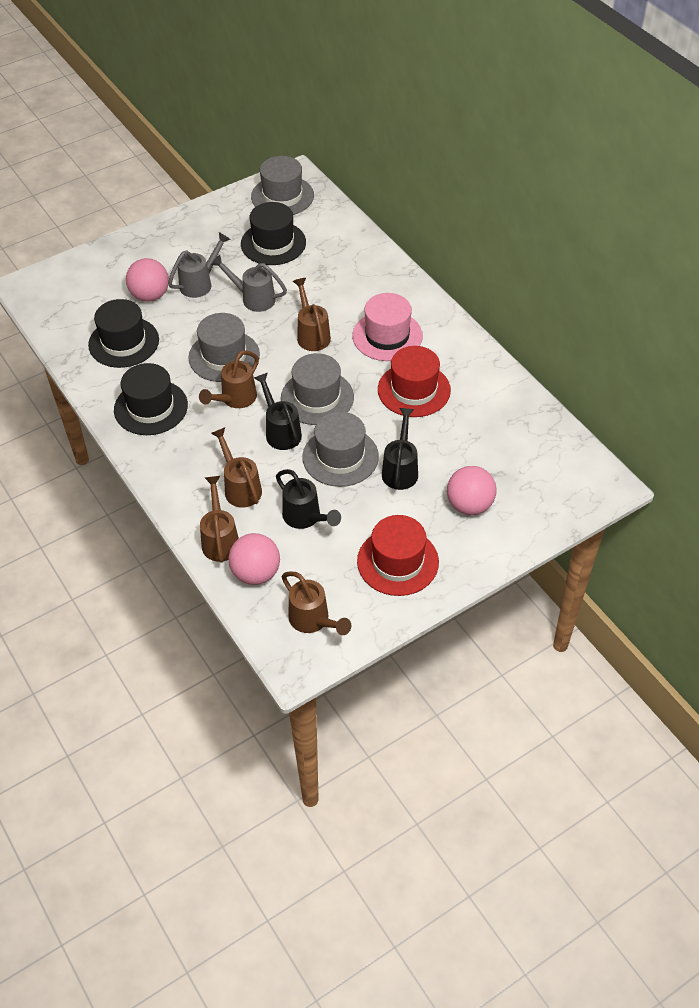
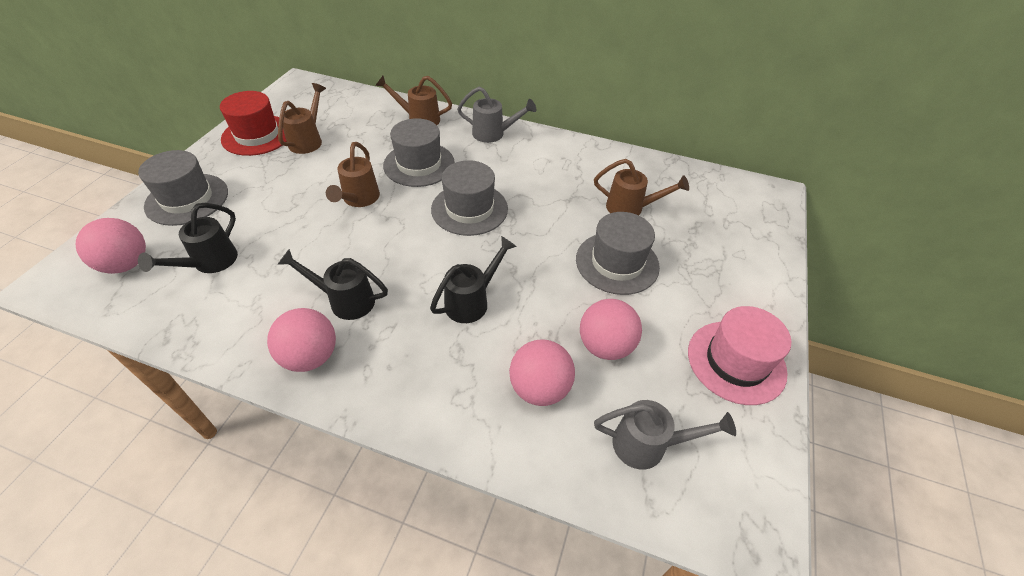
black hat: 3 -> 0
brown watering can: 5 -> 4
pink ball: 3 -> 4
red hat: 2 -> 1

